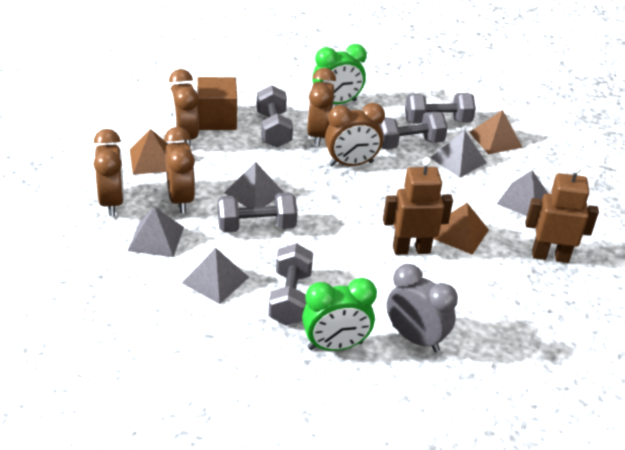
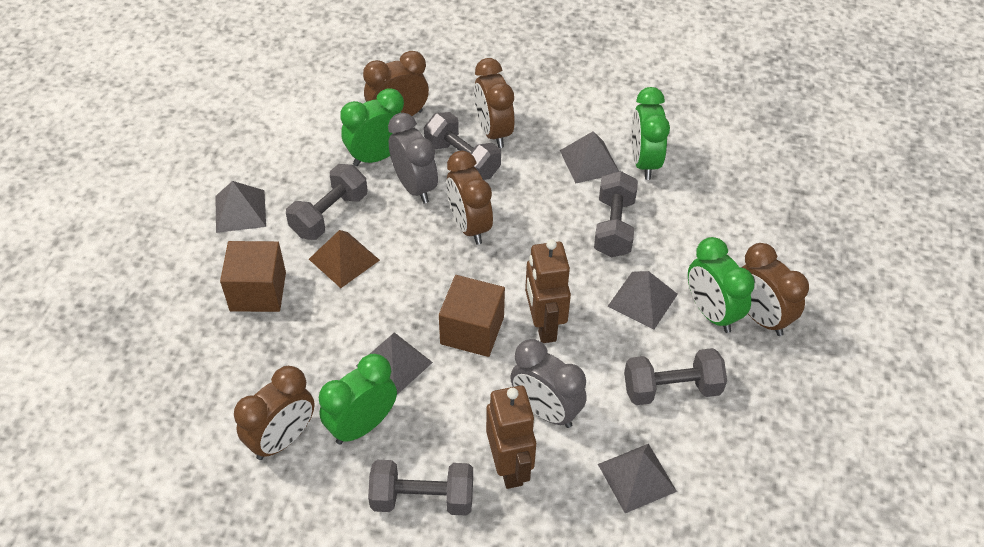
brown cube: 1 -> 2
brown pyramid: 3 -> 1
green clock: 2 -> 4
grey clock: 1 -> 2

